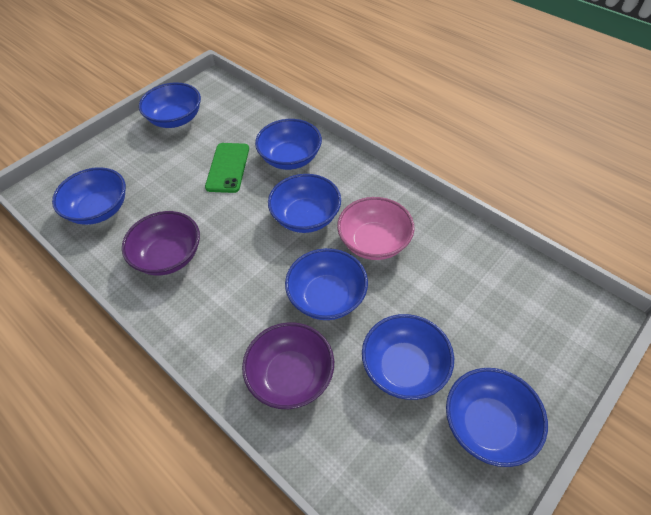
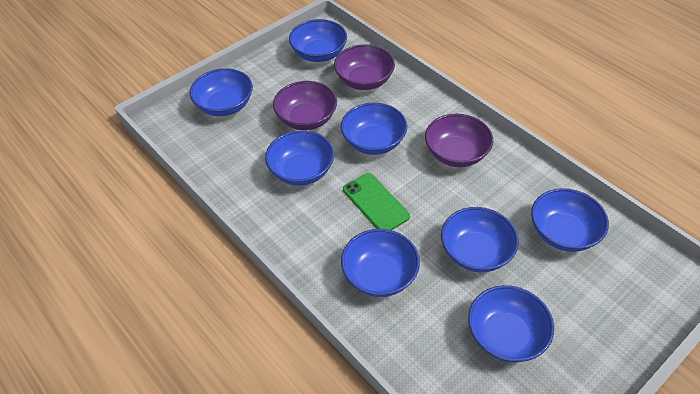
blue bowl: 7 -> 8
pink bowl: 1 -> 0
purple bowl: 2 -> 3

